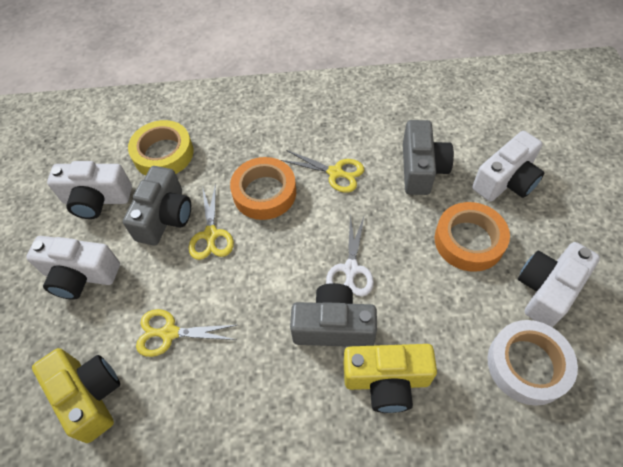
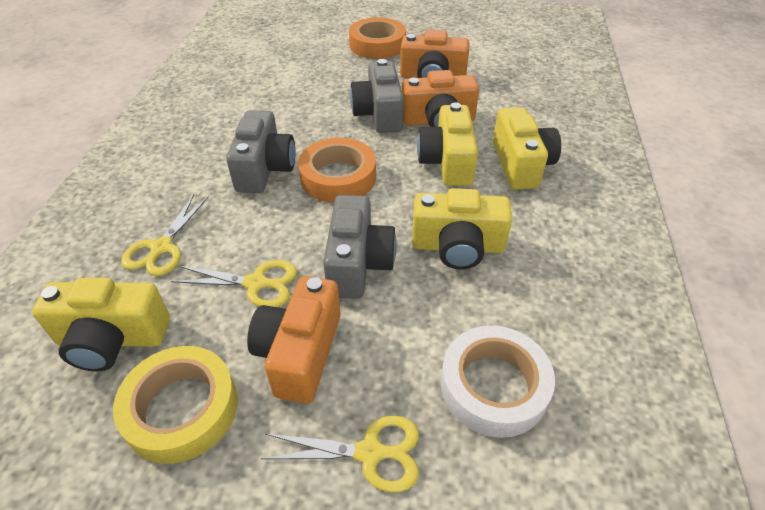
orange camera: 0 -> 3
white camera: 4 -> 0
white scissors: 1 -> 0
yellow camera: 2 -> 4

